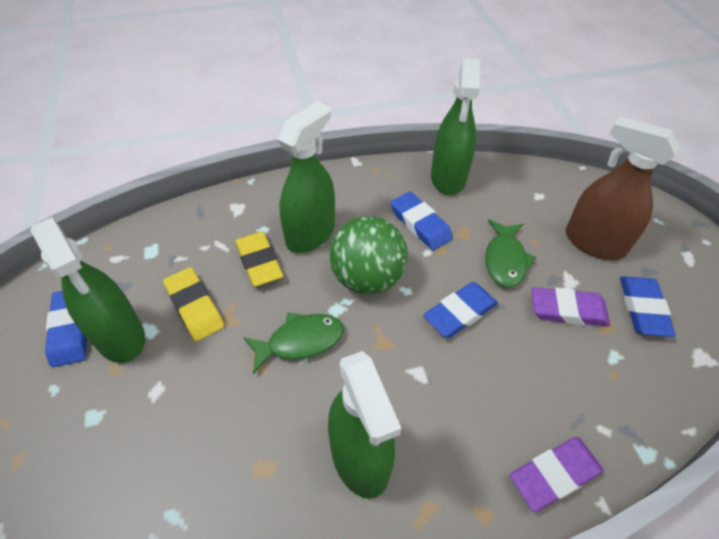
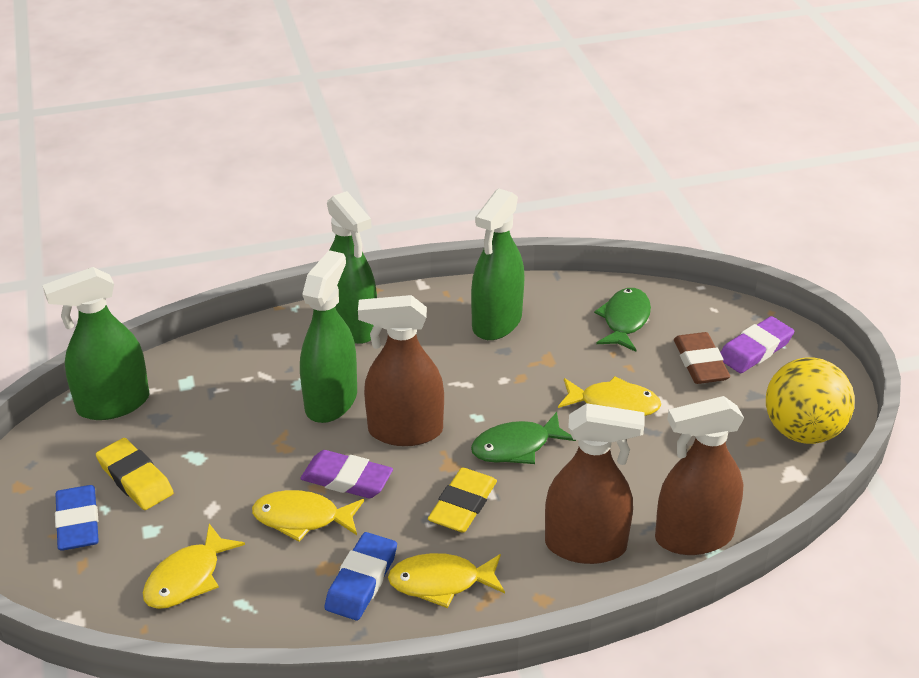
blue eraser: 4 -> 2
brown eraser: 0 -> 1
brown spray bottle: 1 -> 3
green ball: 1 -> 0
yellow ball: 0 -> 1
yellow fish: 0 -> 4

